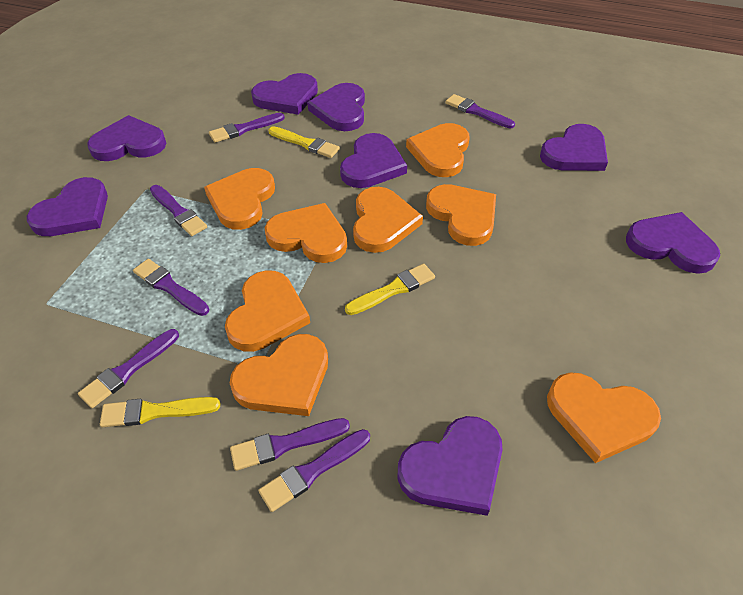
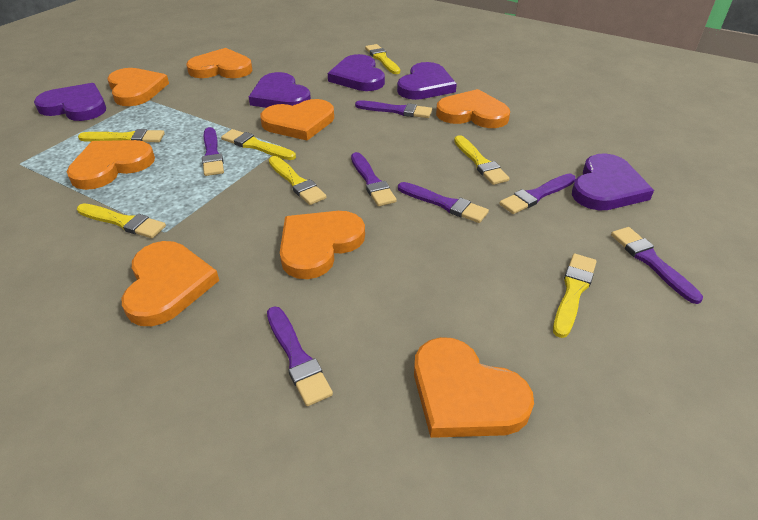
purple heart: 8 -> 5
yellow brush: 3 -> 7

